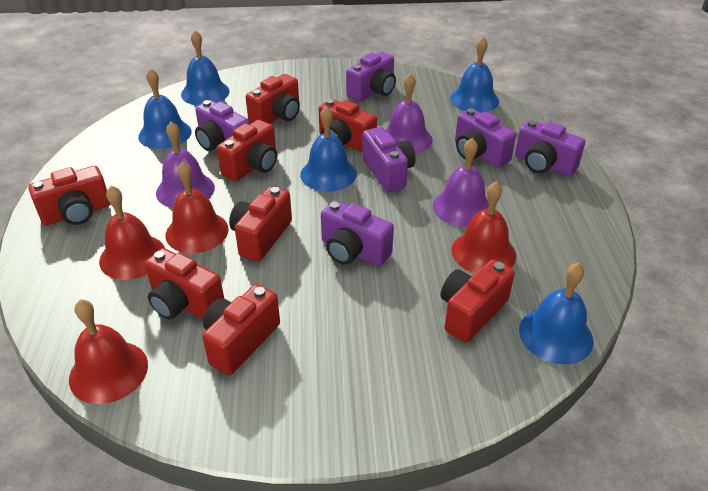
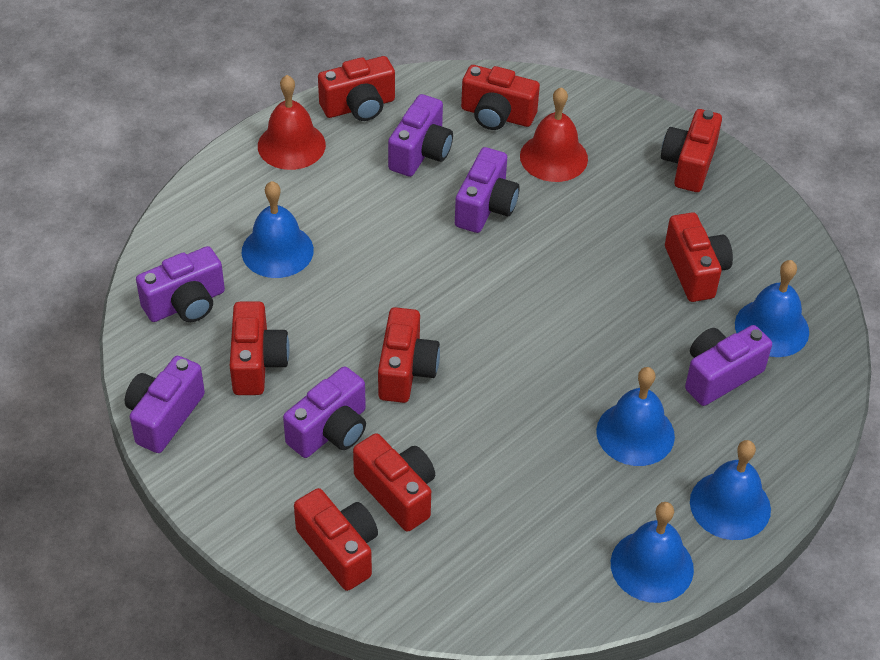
purple bell: 3 -> 0
red bell: 4 -> 2

